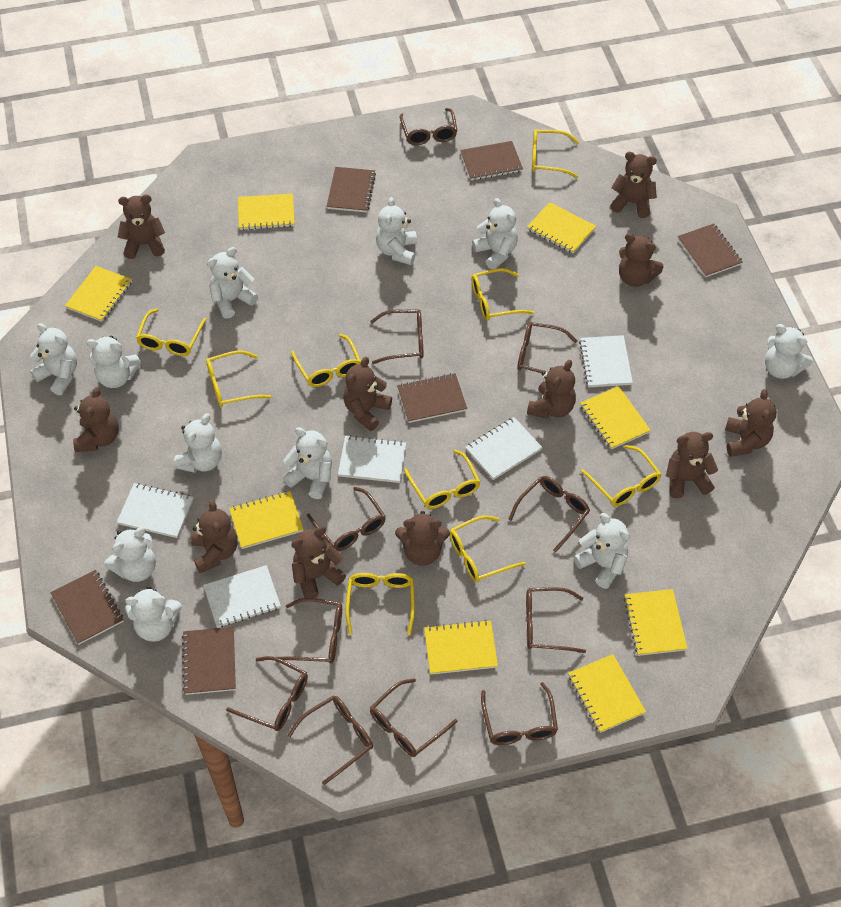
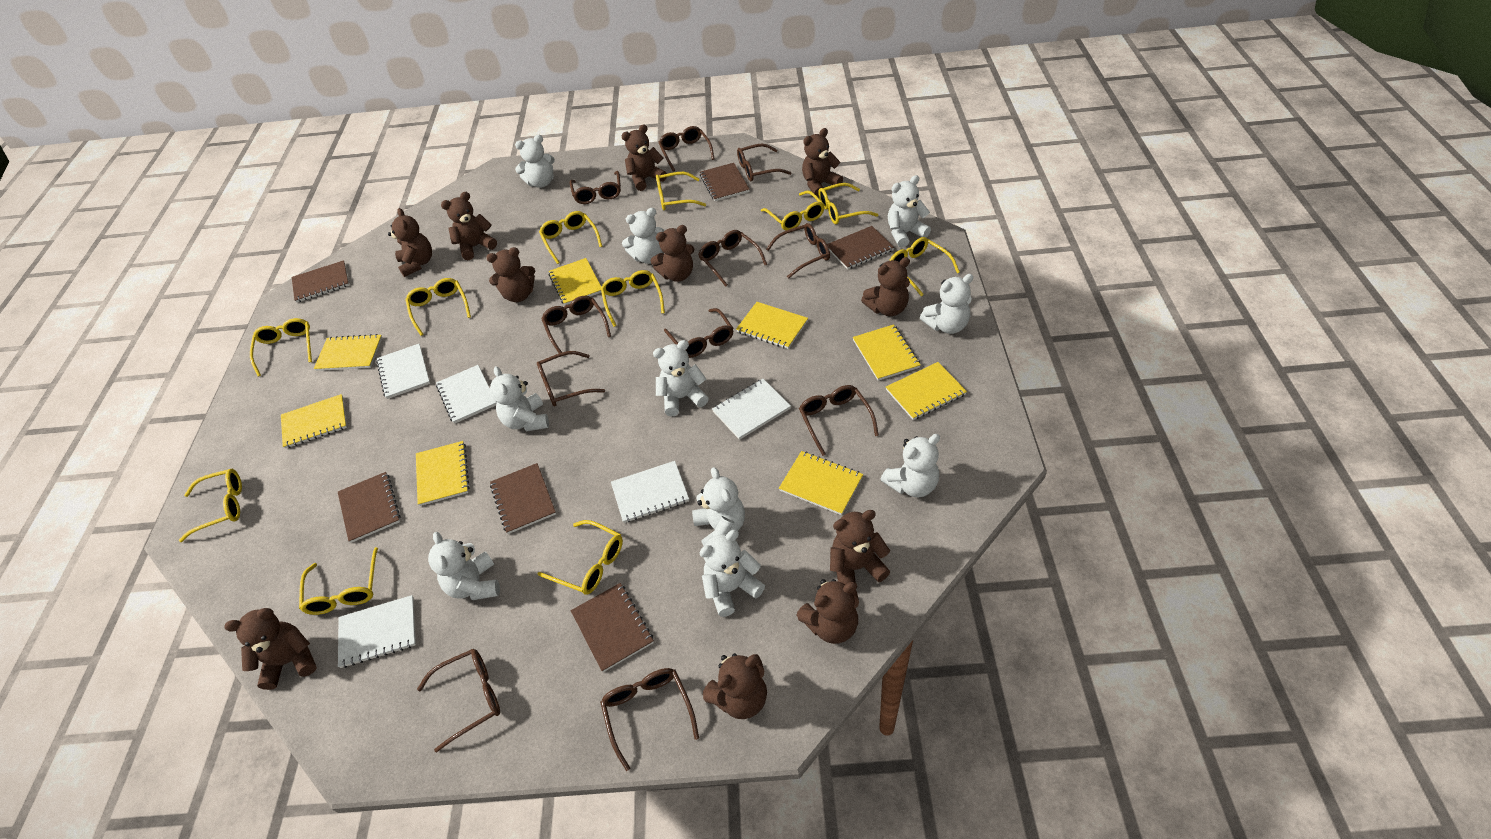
white teddy bear: 11 -> 10
yellow glasses: 9 -> 11

